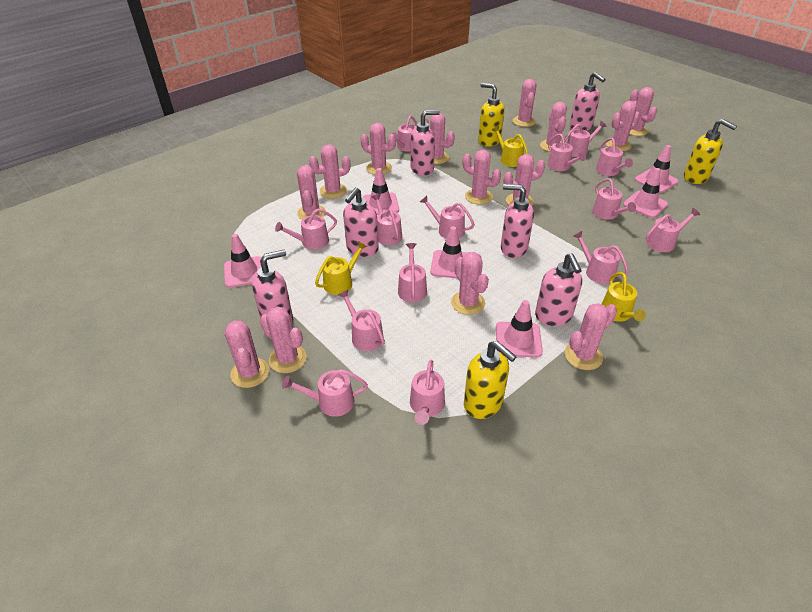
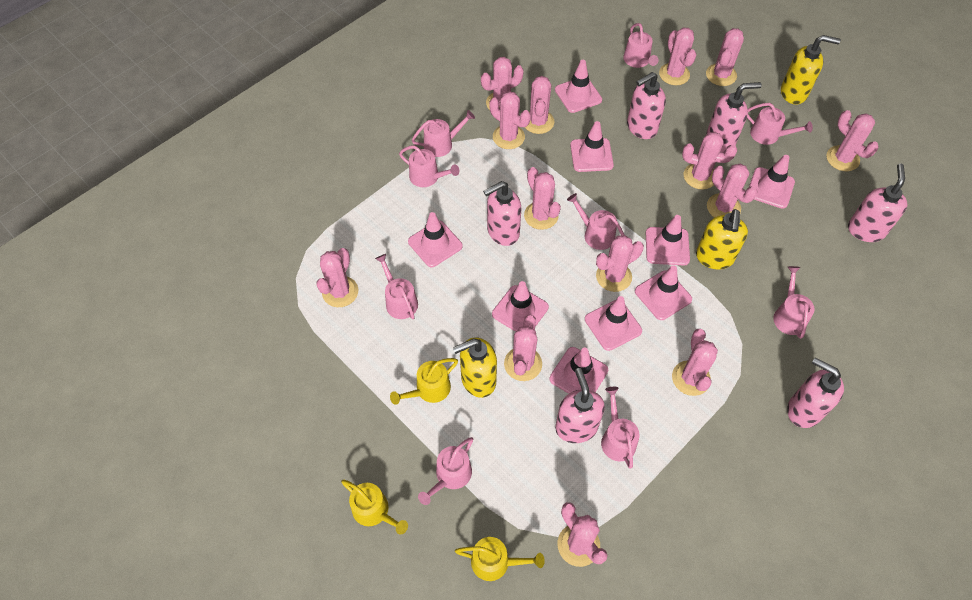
pink traffic cone: 6 -> 9
pink watering can: 14 -> 9

